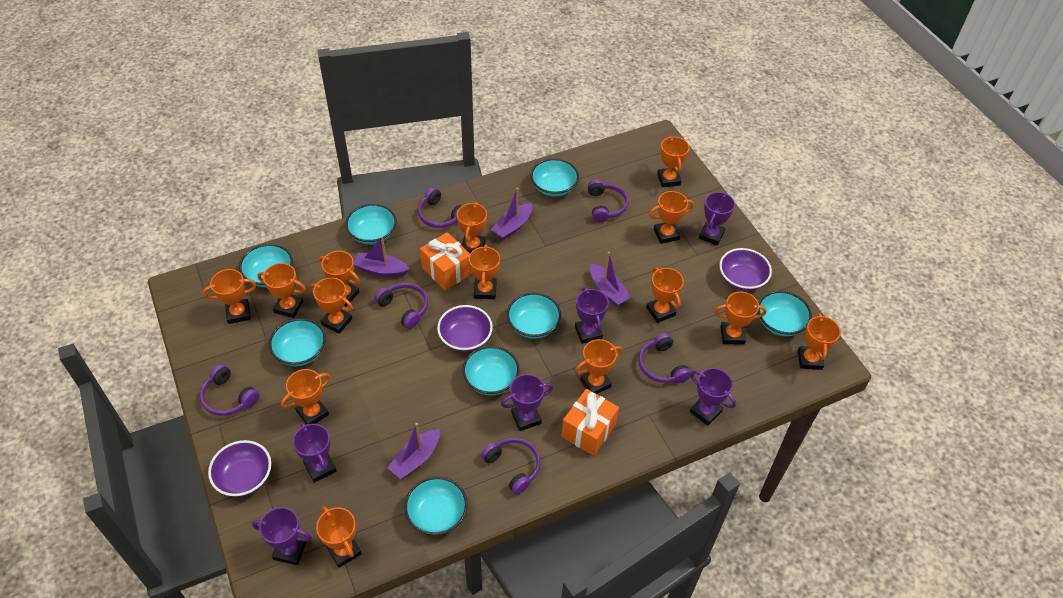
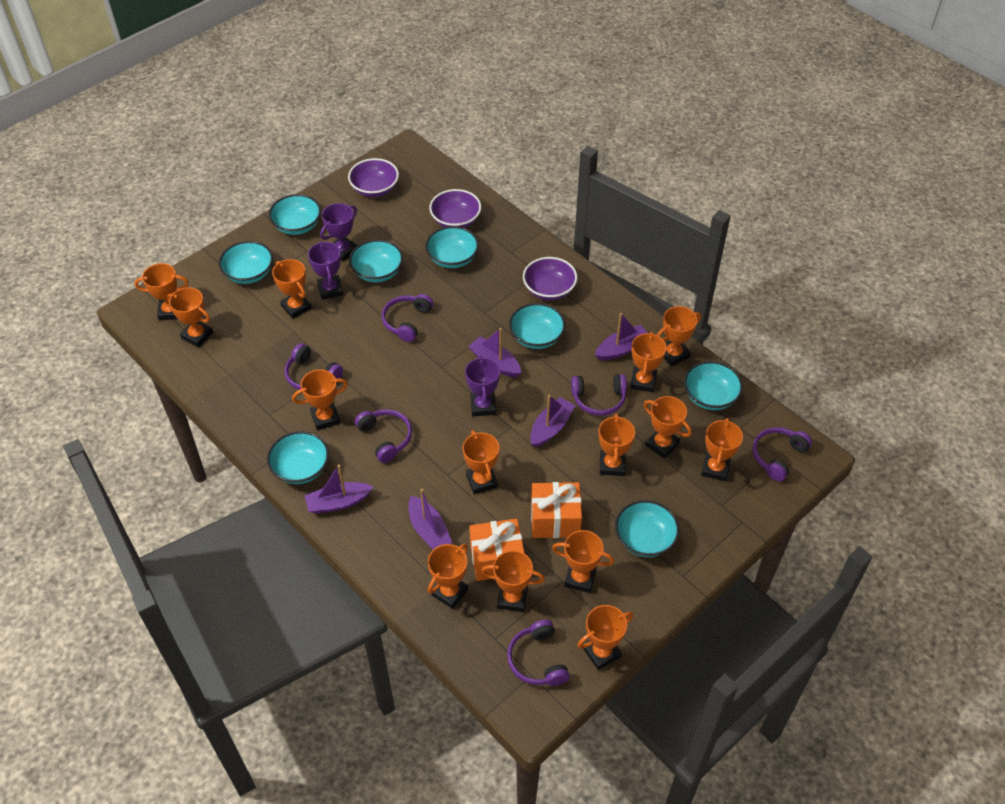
purple boat: 4 -> 5
purple trophy: 6 -> 3

